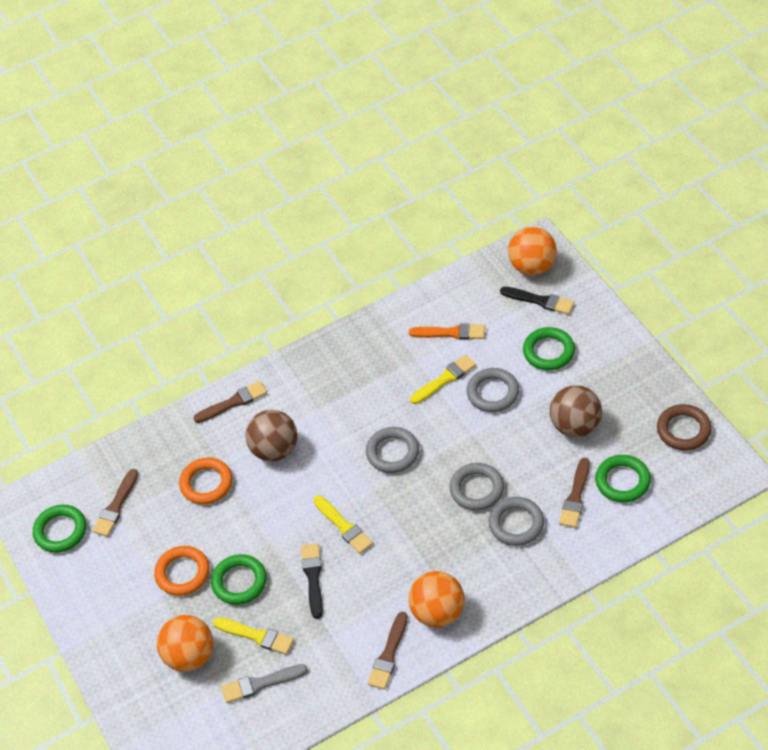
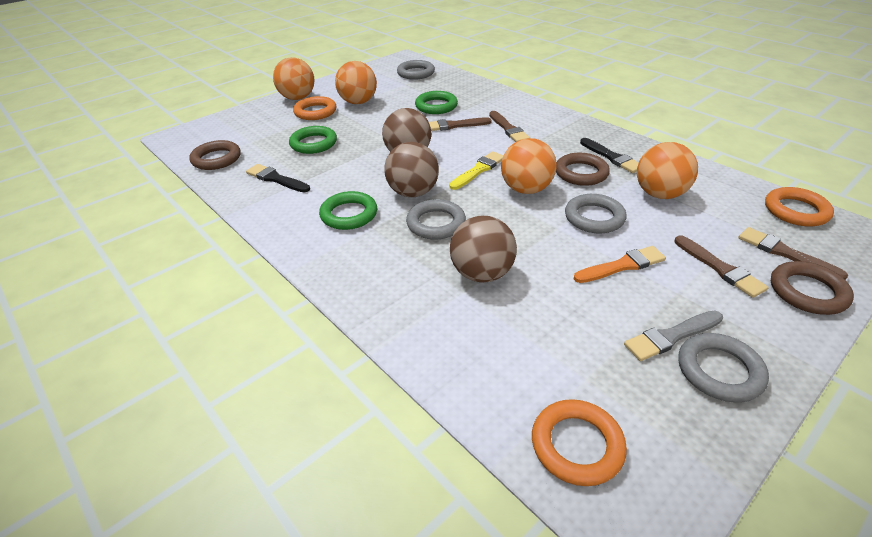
brown ball: 2 -> 3
brown ring: 1 -> 3
green ring: 4 -> 3
orange ball: 3 -> 4
orange ring: 2 -> 3
yellow brush: 3 -> 1

